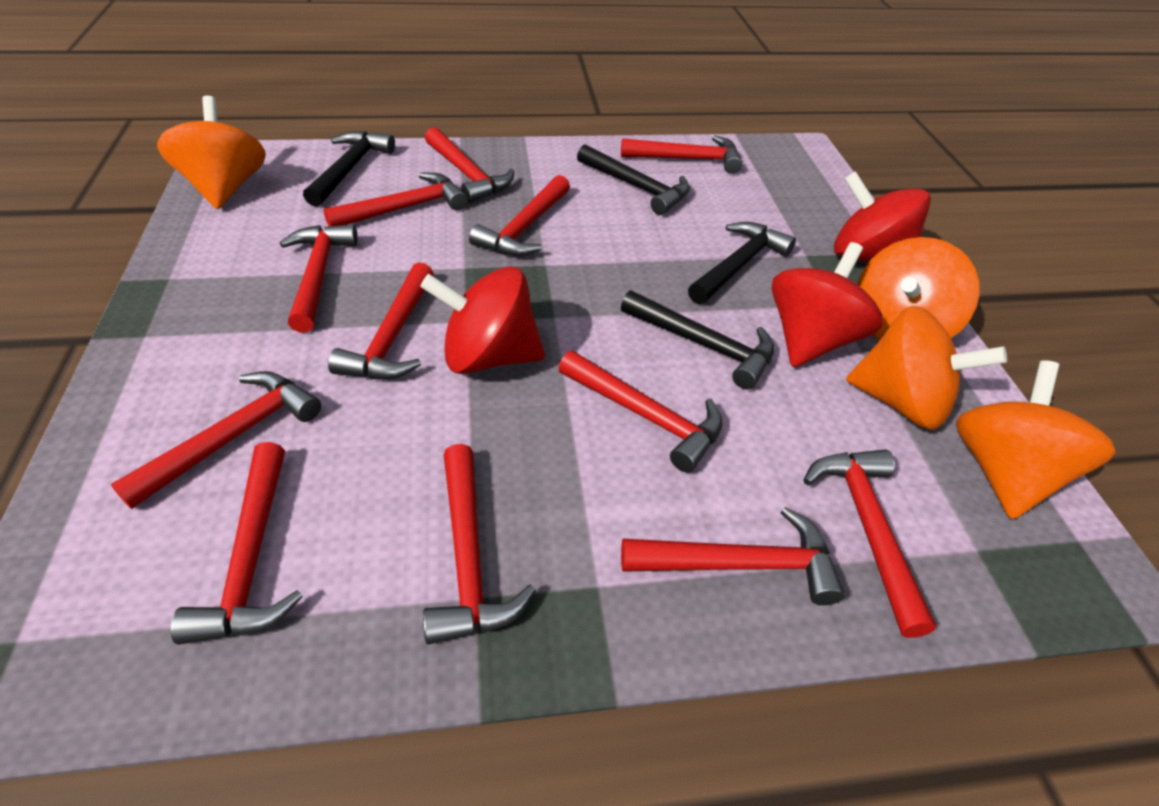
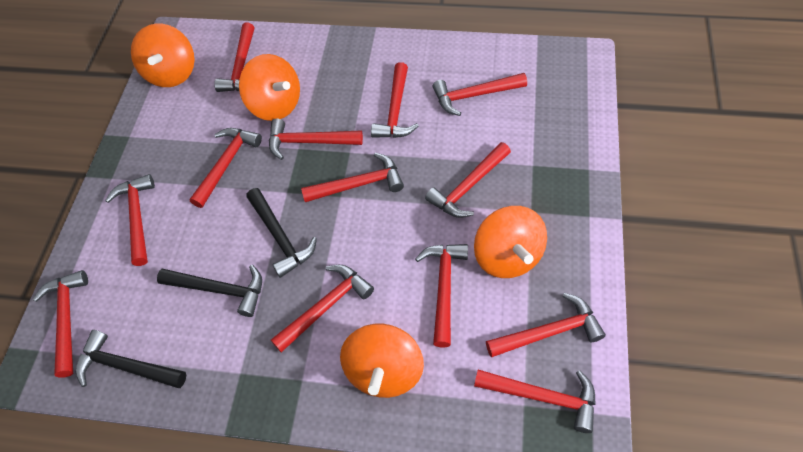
black hammer: 4 -> 3
red hammer: 12 -> 13
red spinning top: 3 -> 0

